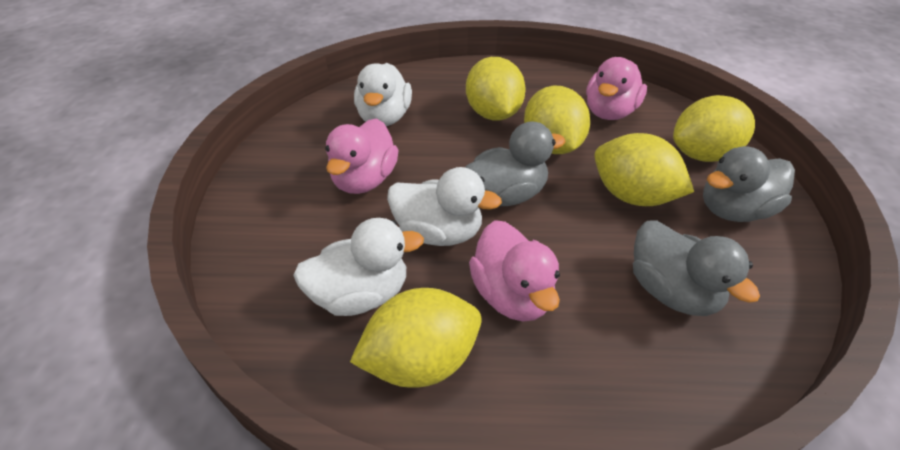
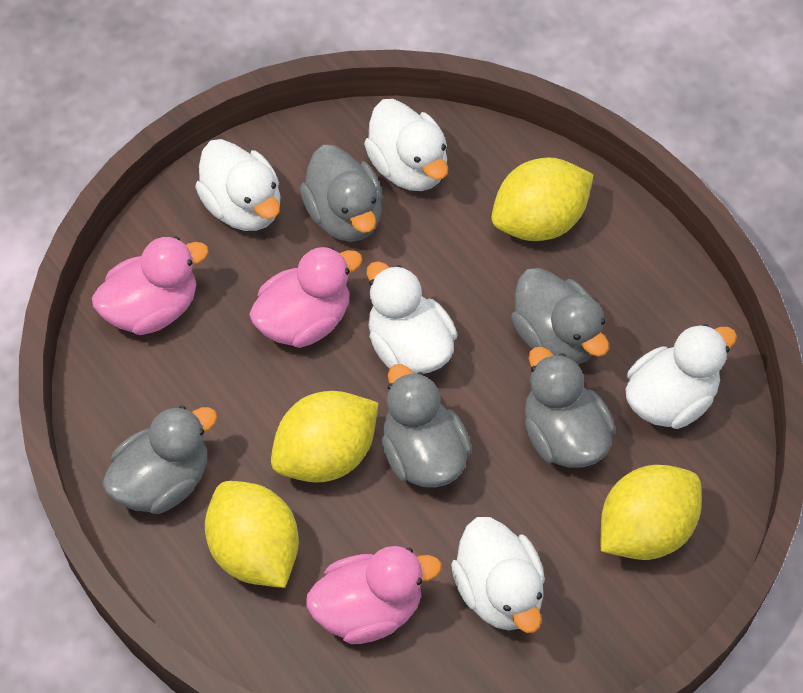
grey duck: 3 -> 5
white duck: 3 -> 5
yellow lemon: 5 -> 4

